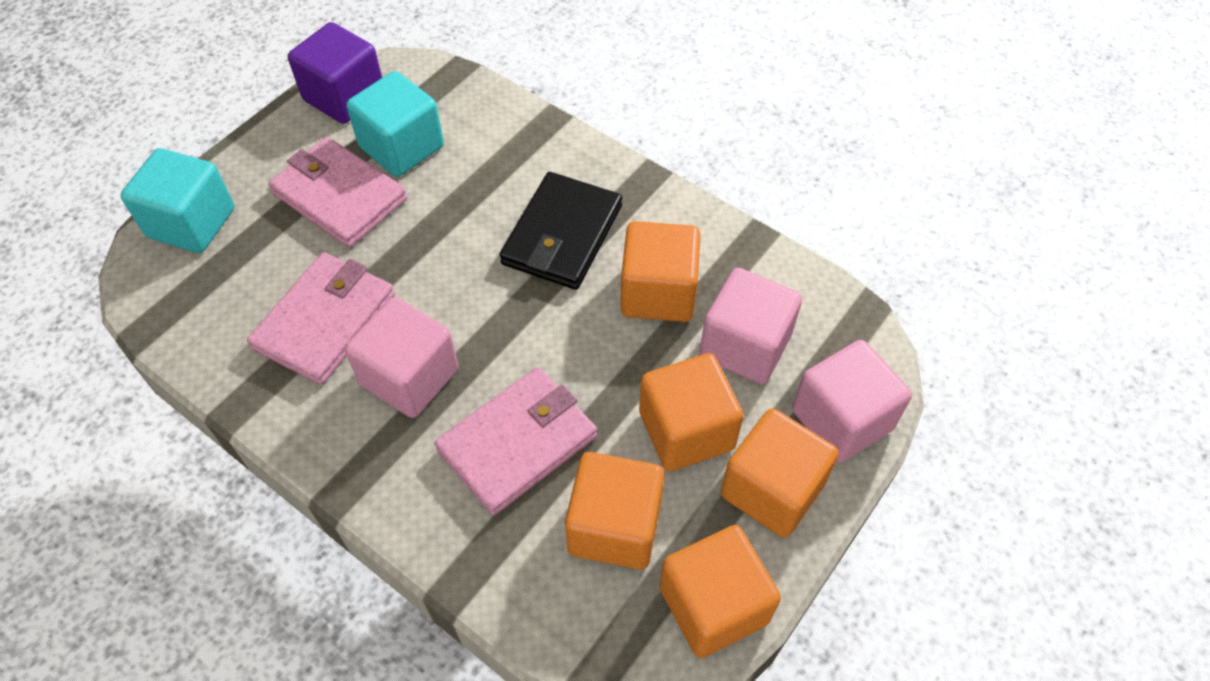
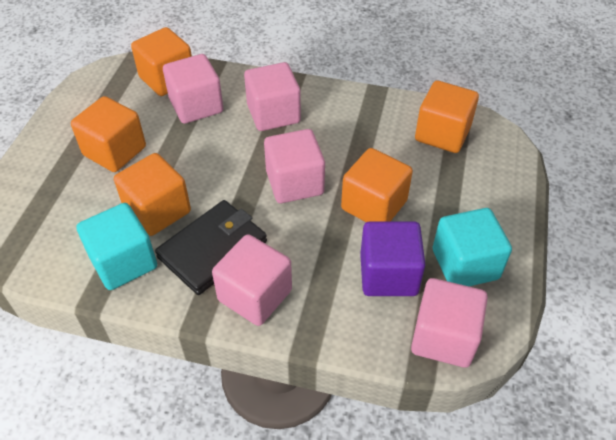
pink cube: 3 -> 5
pink wallet: 3 -> 0

